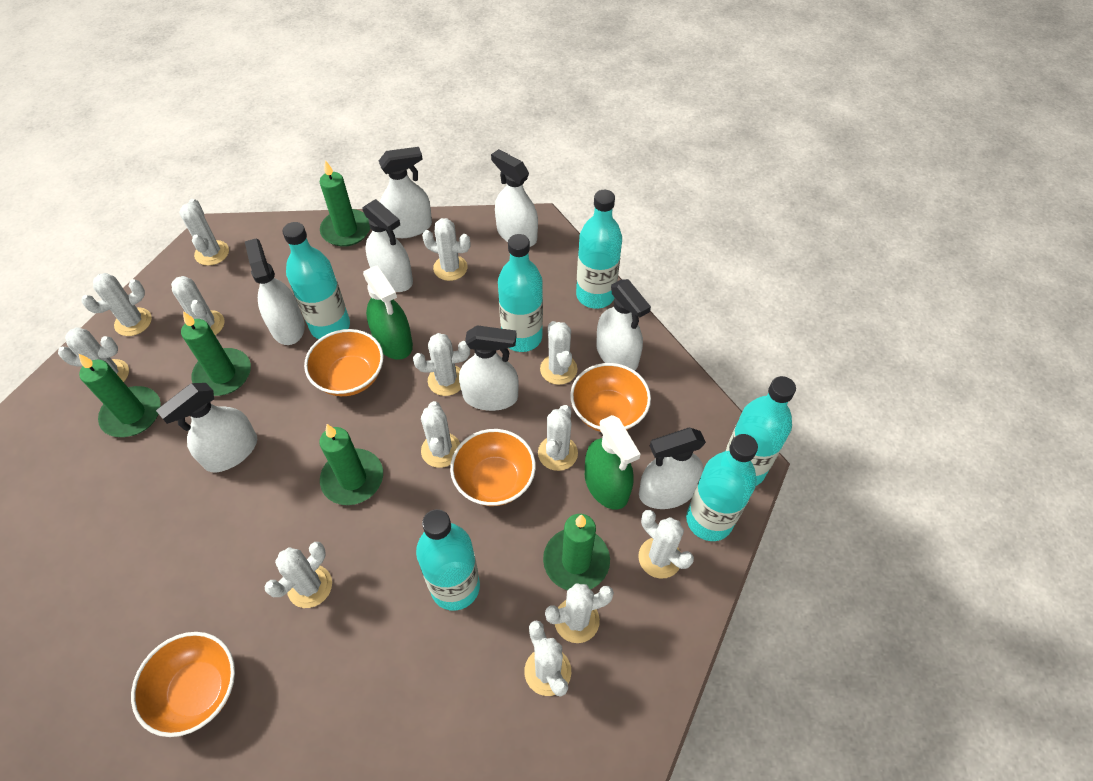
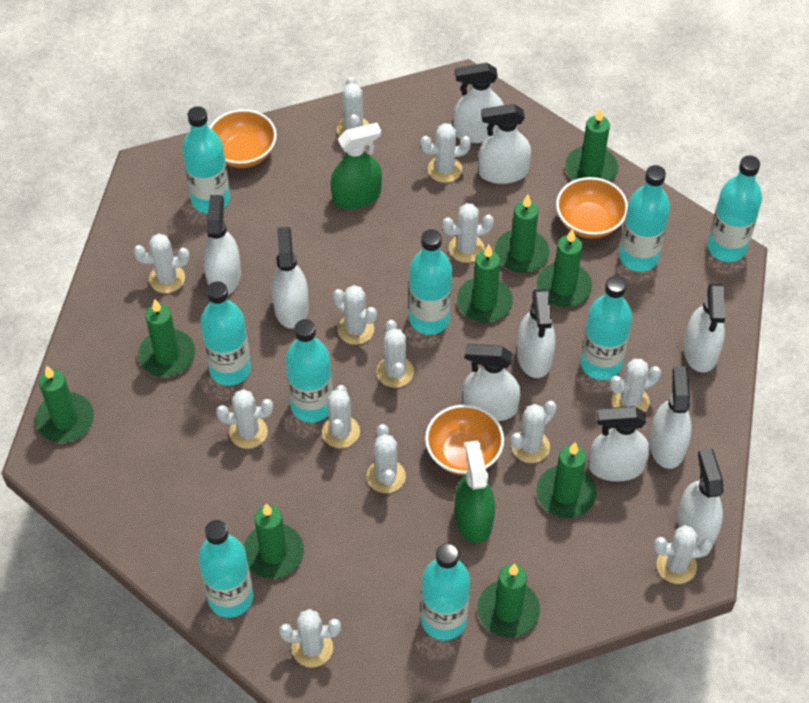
green candle: 5 -> 9
orange bowl: 4 -> 3
turquoise bottle: 6 -> 9
white spray bottle: 8 -> 10

